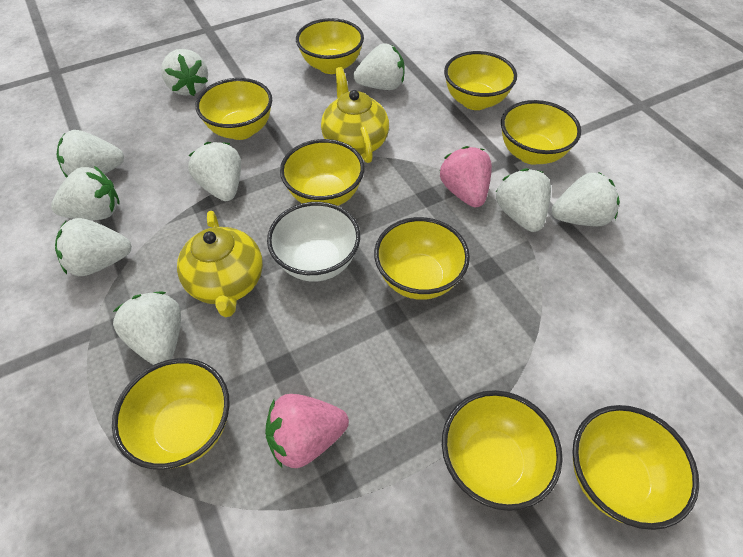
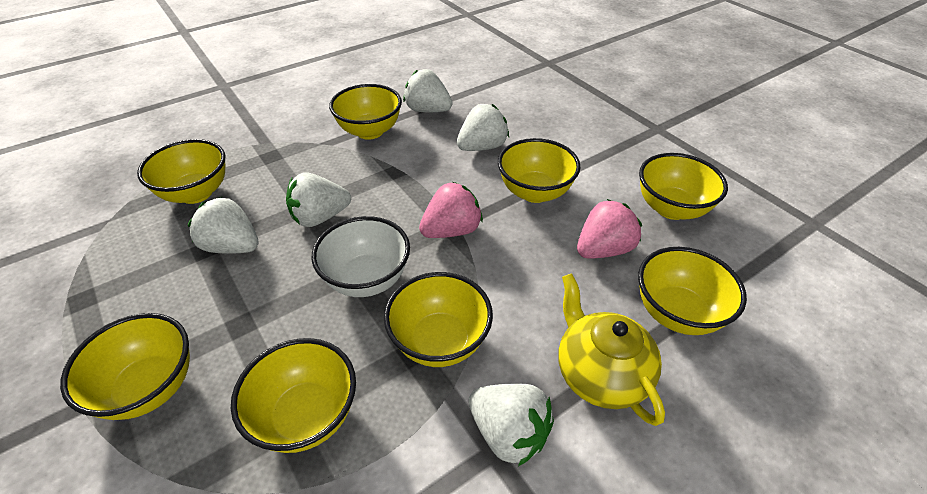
white strawberry: 9 -> 5
yellow bowl: 9 -> 8
yellow teapot: 2 -> 1

